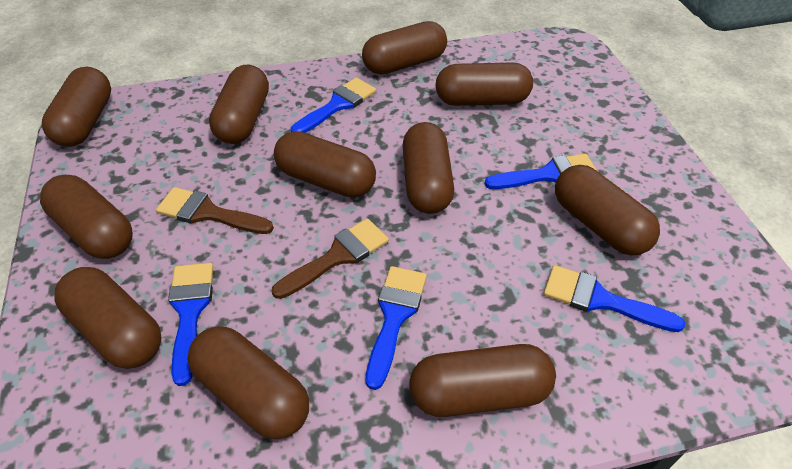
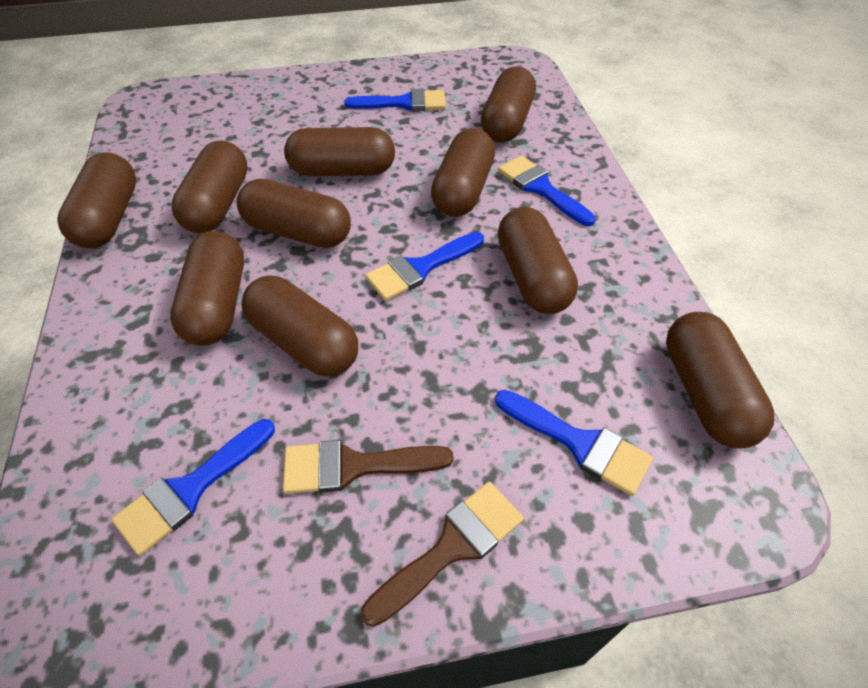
brown capsule: 11 -> 10

